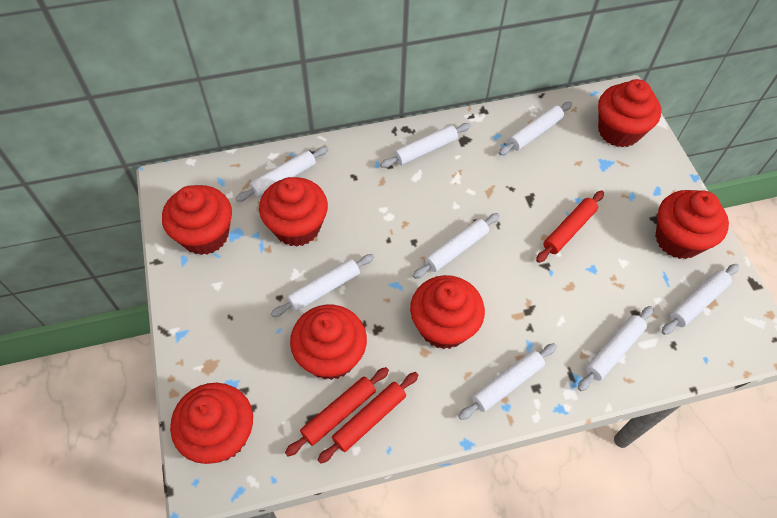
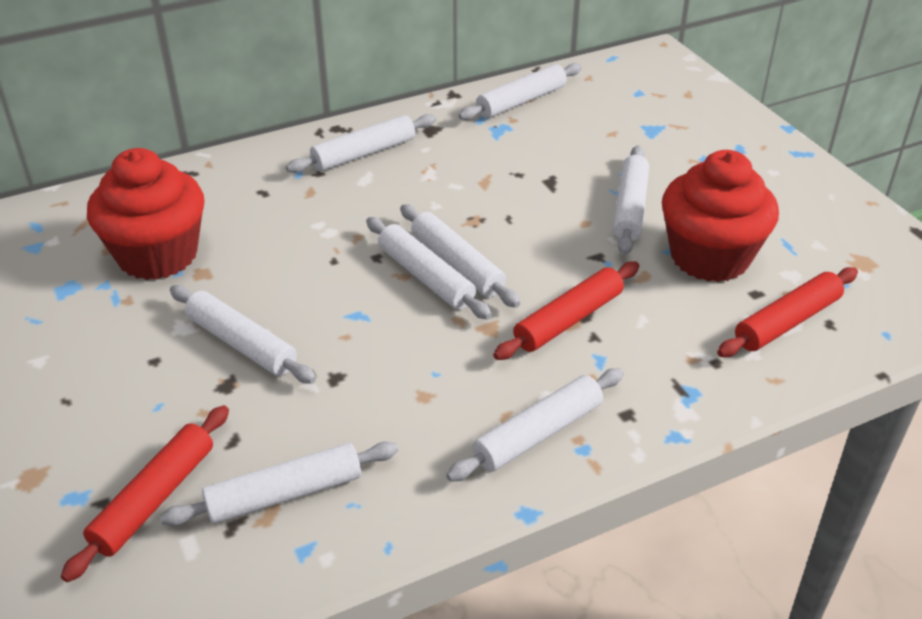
red cupcake: 7 -> 2

